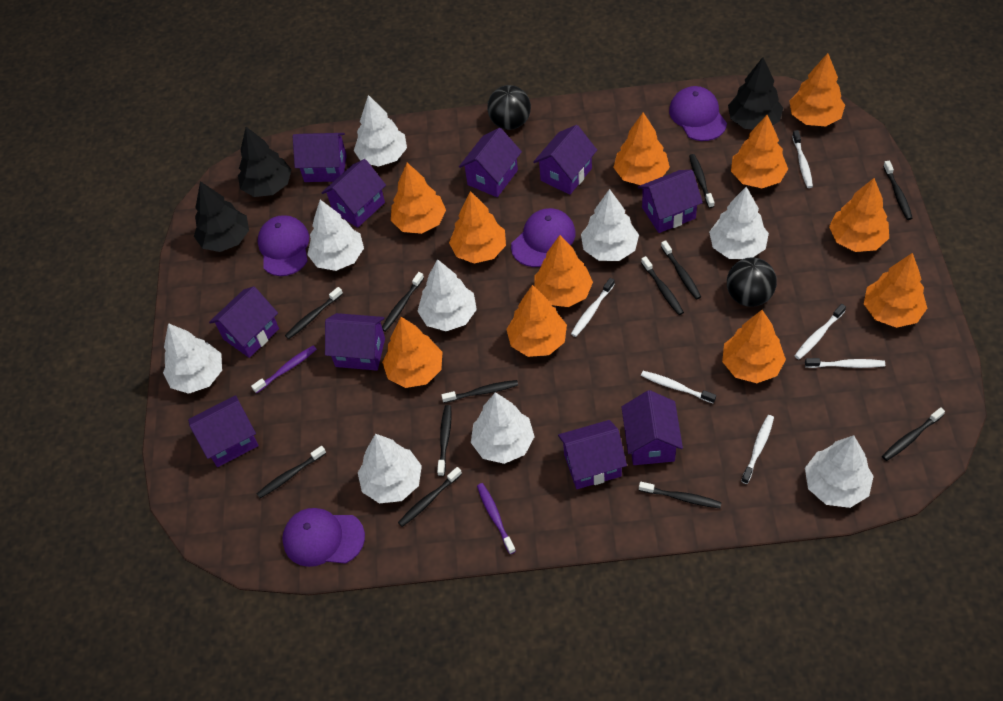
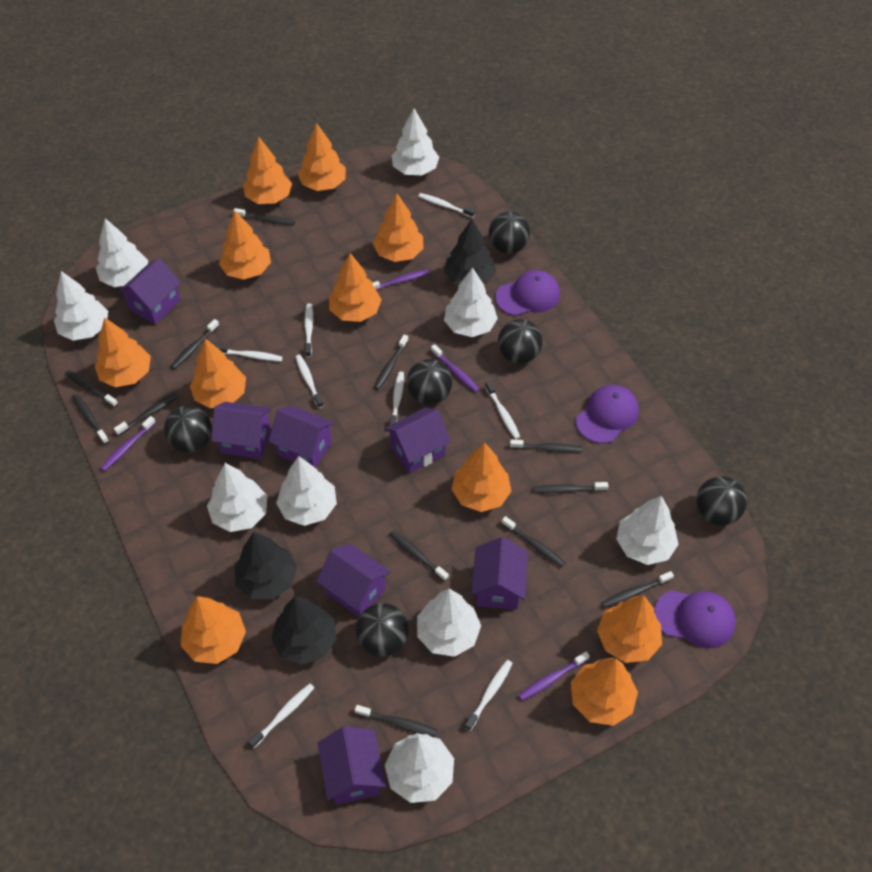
black ball: 2 -> 6
purple cap: 4 -> 3
purple house: 10 -> 7
purple toothbrush: 2 -> 4
white toothbrush: 6 -> 8

